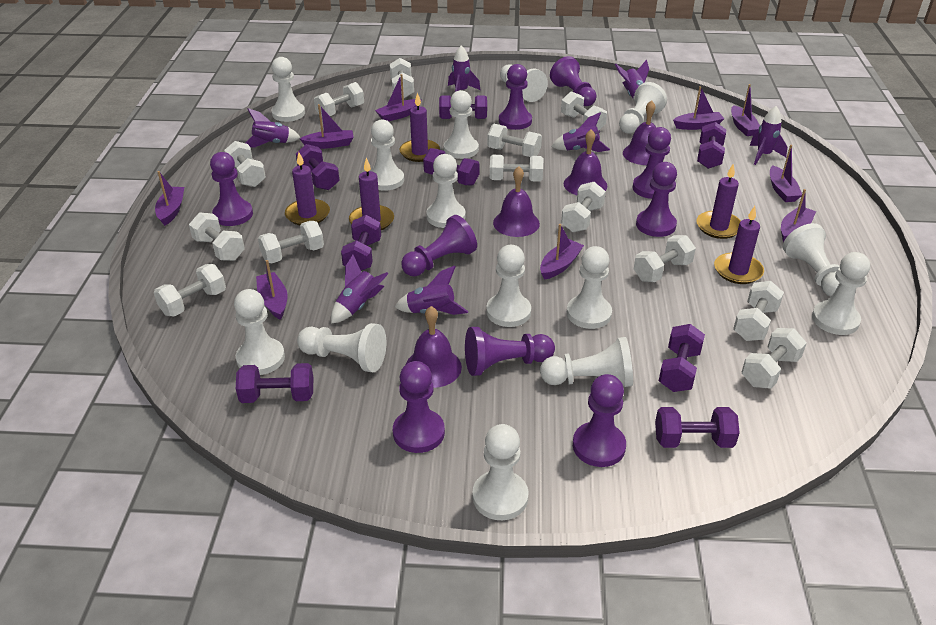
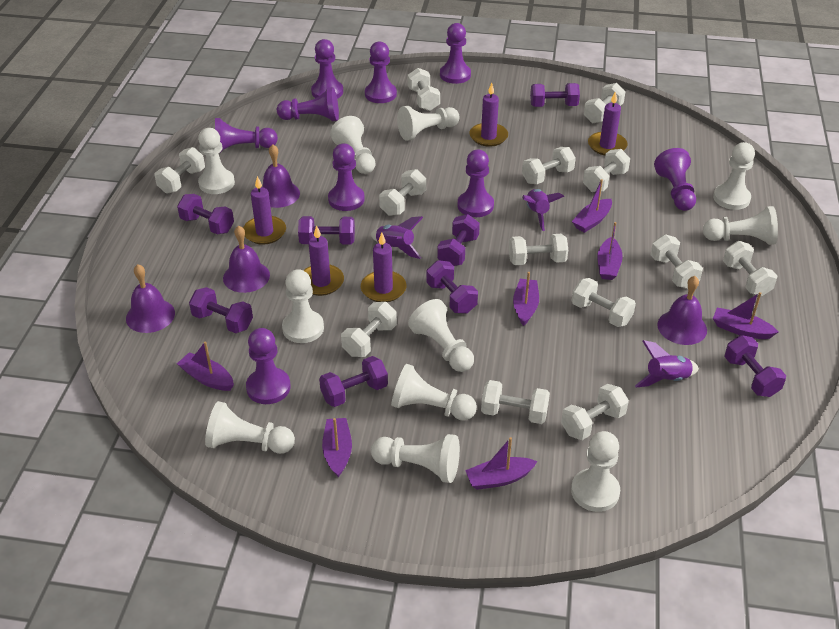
purple boat: 9 -> 7
purple rocket: 7 -> 3
white pawn: 14 -> 11

